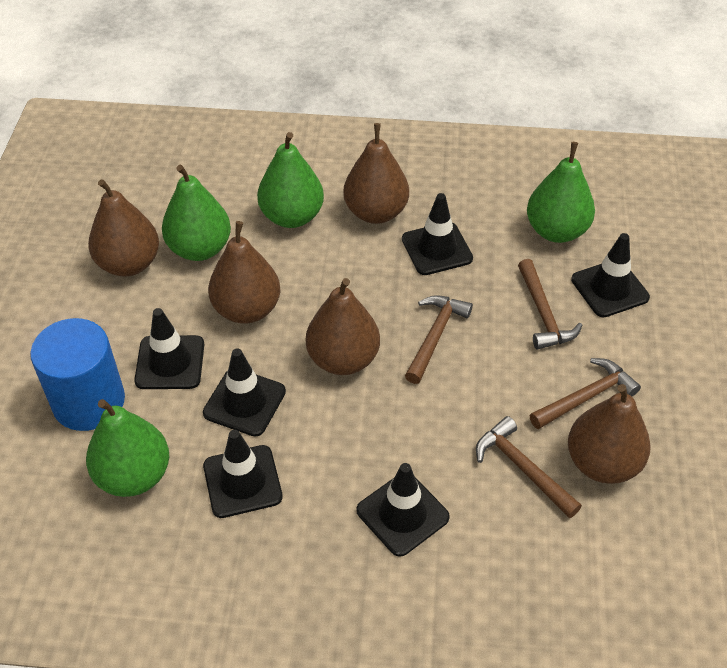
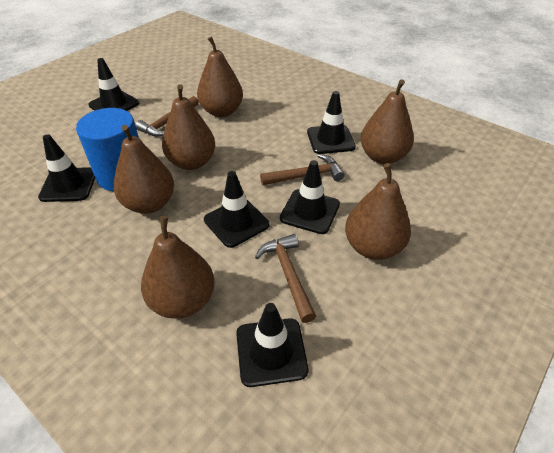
brown hammer: 4 -> 3
brown pear: 5 -> 6
green pear: 4 -> 0

